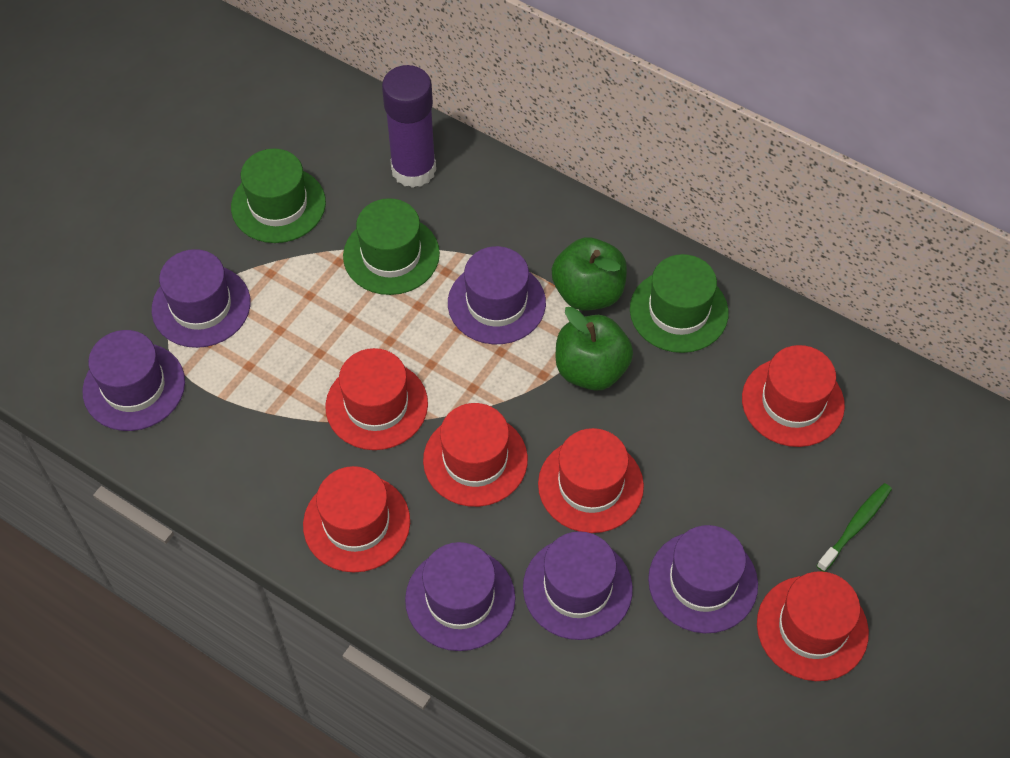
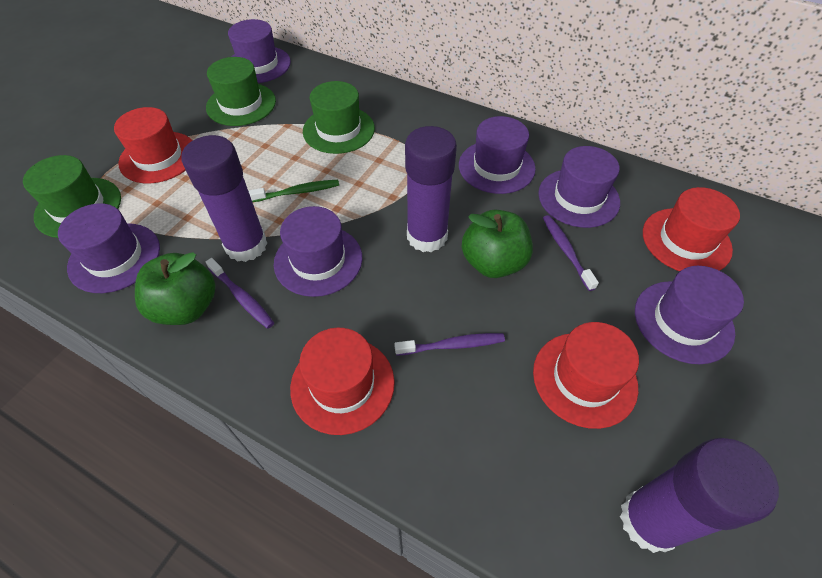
purple glue stick: 1 -> 3
purple toothbrush: 0 -> 3
red hat: 6 -> 4

